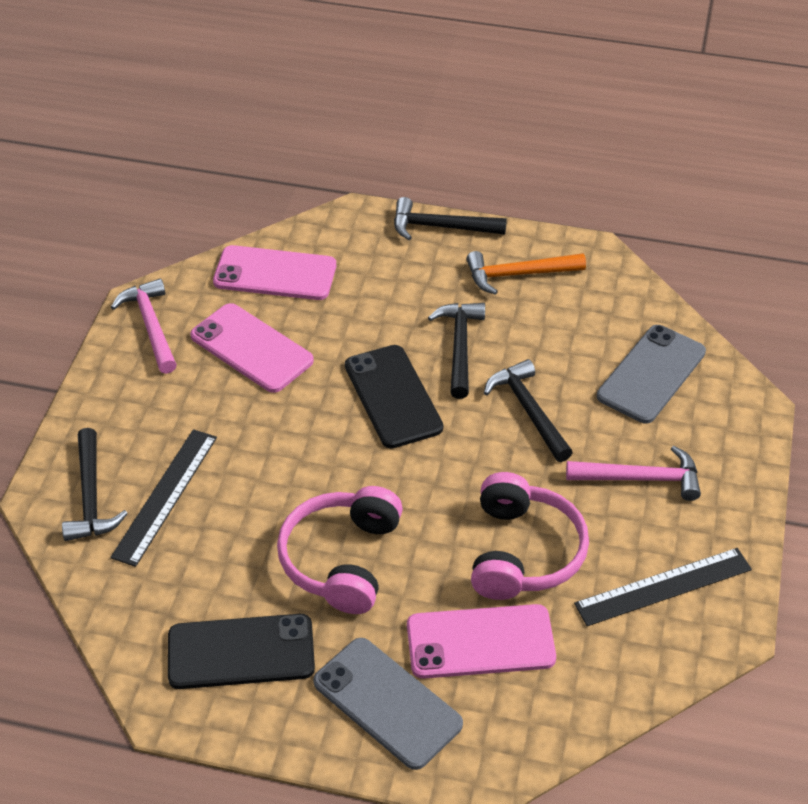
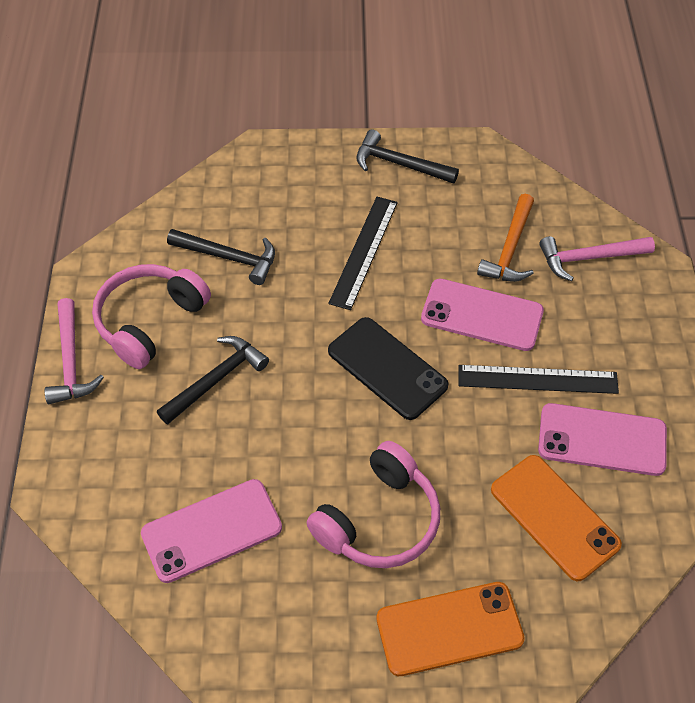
black hammer: 4 -> 3
black phone: 2 -> 1
grey phone: 2 -> 0
orange phone: 0 -> 2

